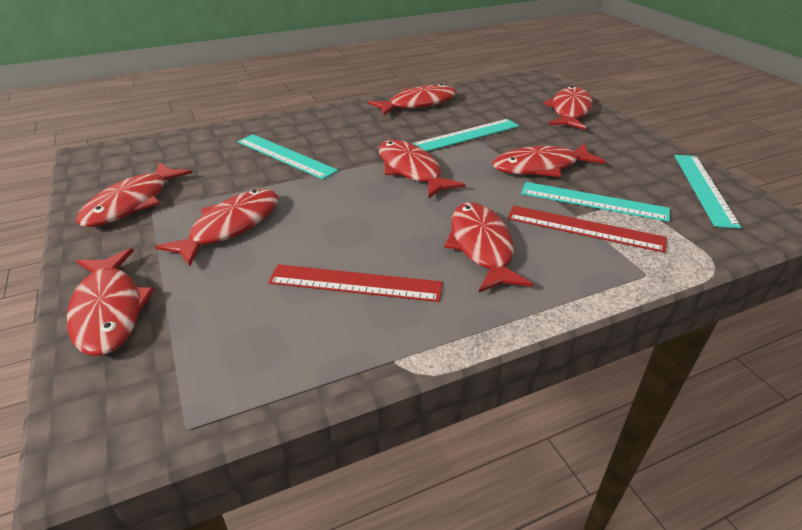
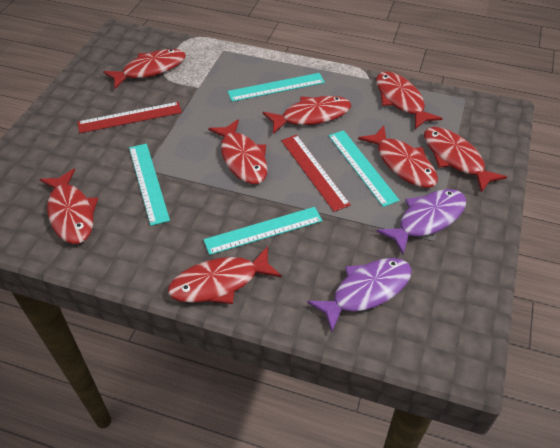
purple fish: 0 -> 2

